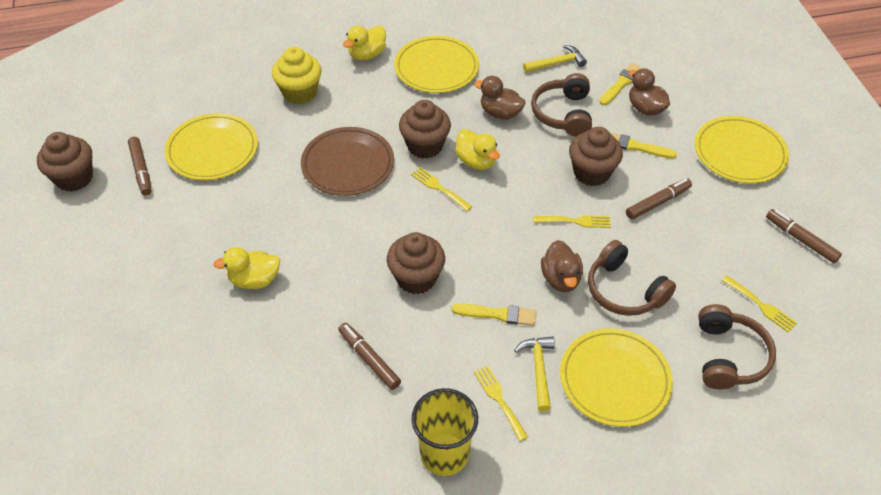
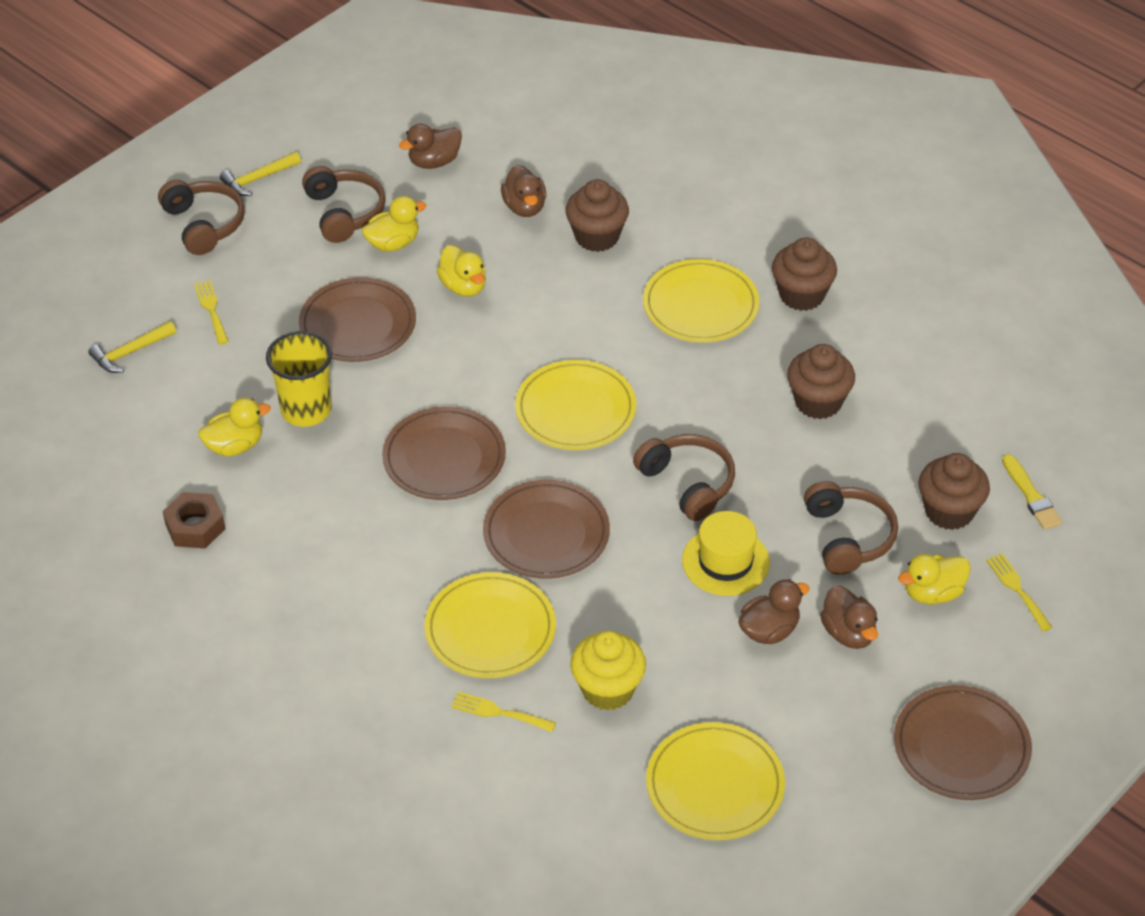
brown duck: 3 -> 4
brown headphones: 3 -> 4
brown marker: 4 -> 0
brown nut: 0 -> 1
brown plate: 1 -> 4
yellow brush: 3 -> 1
yellow duck: 3 -> 4
yellow fork: 4 -> 3
yellow hat: 0 -> 1

